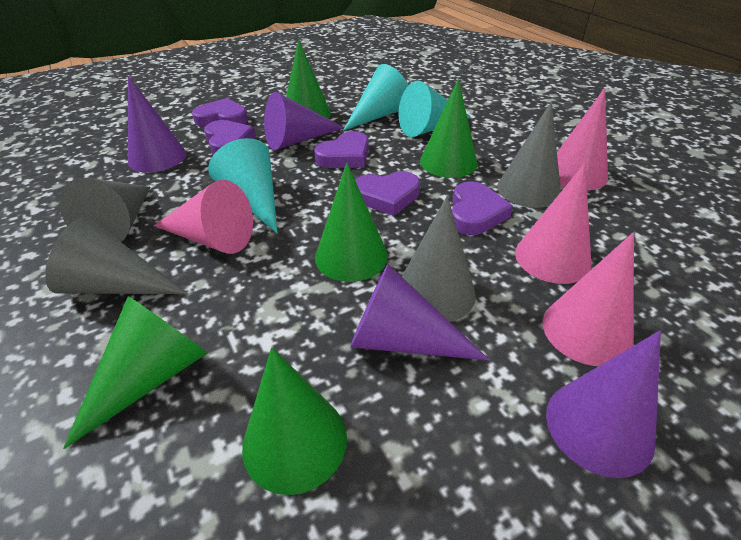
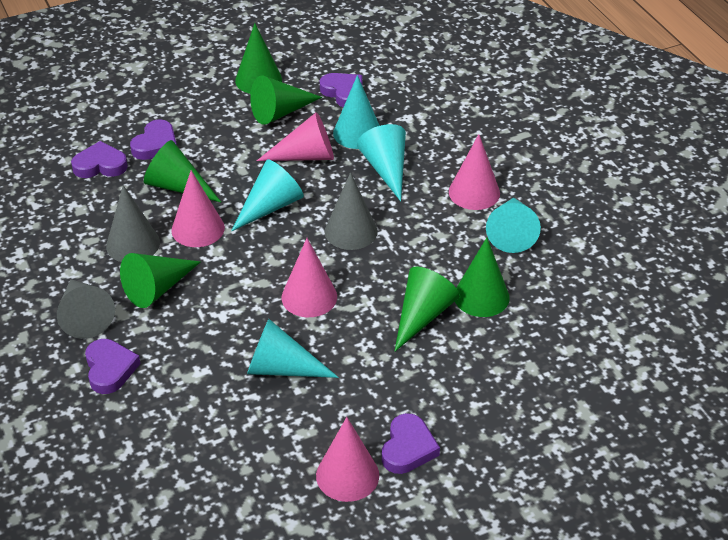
green cone: 5 -> 6
grey cone: 4 -> 3
pink cone: 4 -> 5
purple cone: 4 -> 0
turquoise cone: 3 -> 5

